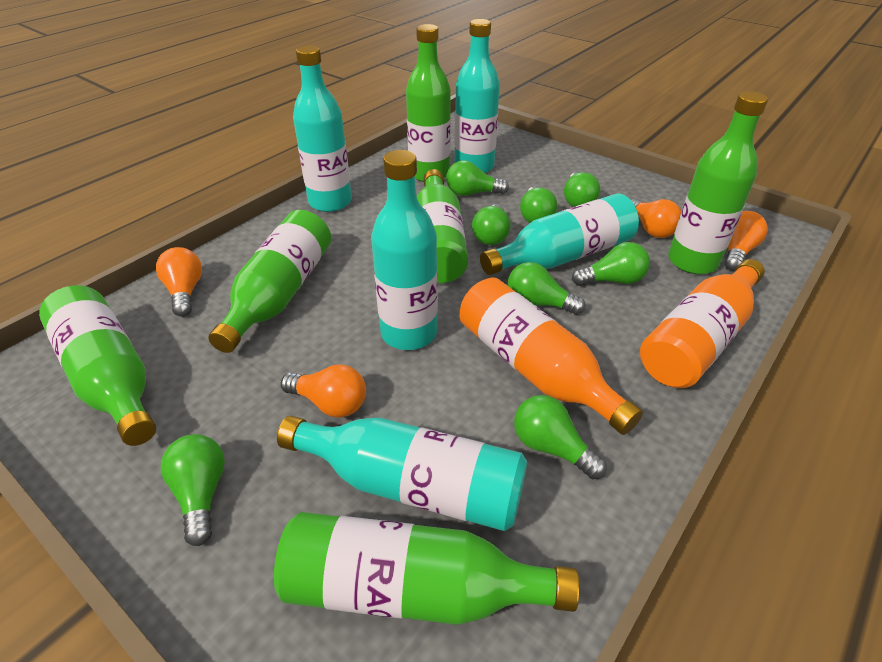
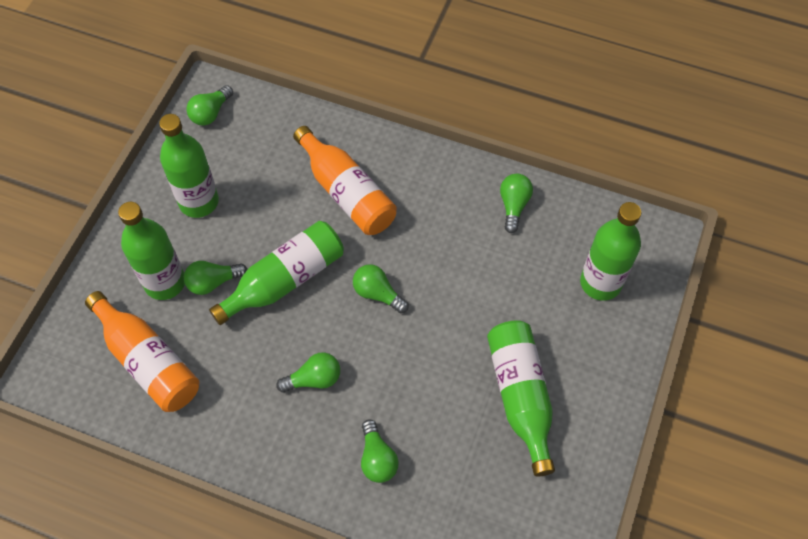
green bottle: 6 -> 5
green light bulb: 8 -> 6
orange light bulb: 4 -> 0
turquoise bottle: 5 -> 0

